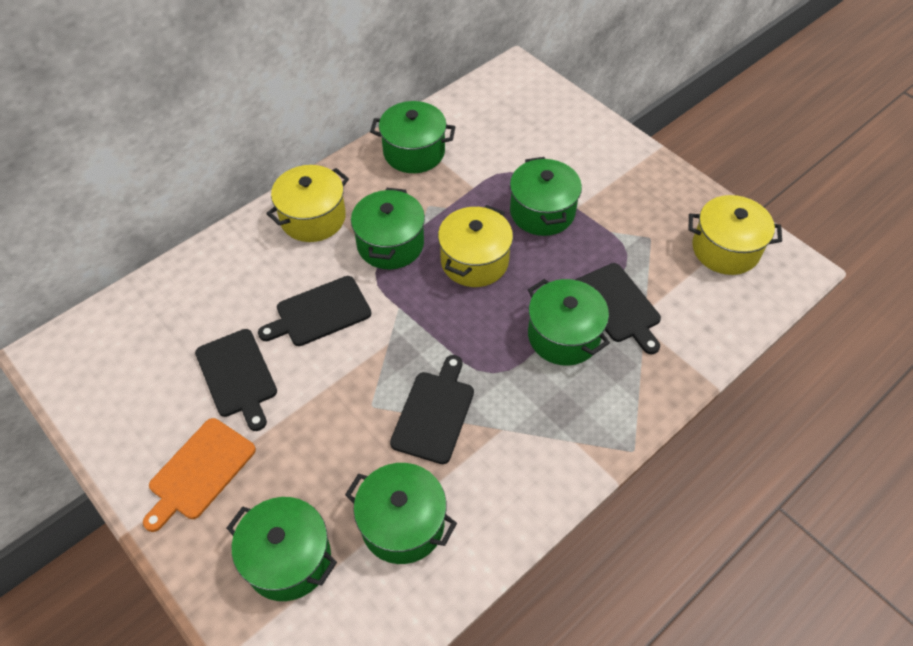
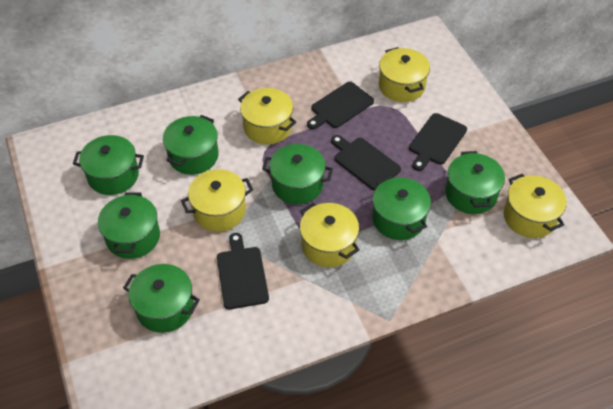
green pot: 6 -> 7
orange cutting board: 1 -> 0
yellow pot: 3 -> 5

